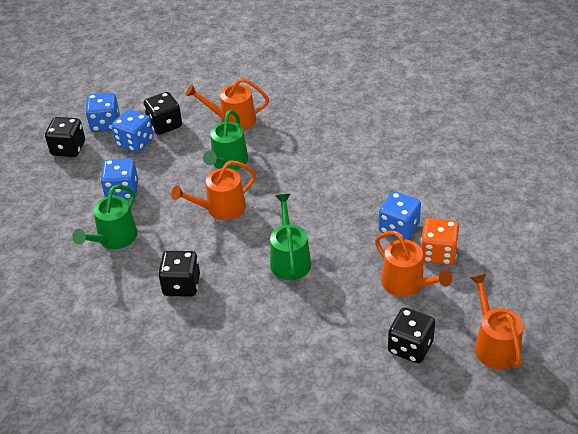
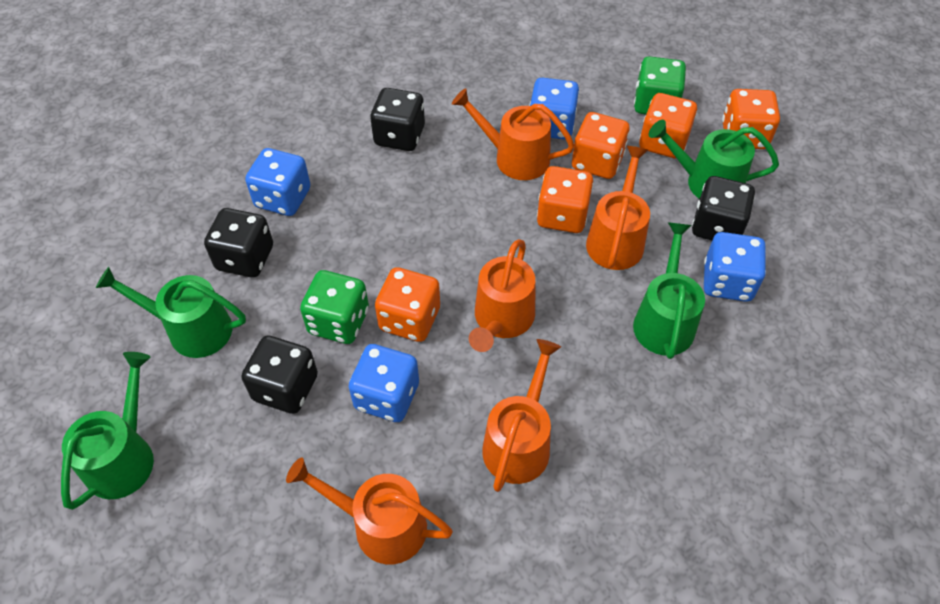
green dice: 0 -> 2
green watering can: 3 -> 4
orange dice: 1 -> 5
orange watering can: 4 -> 5

